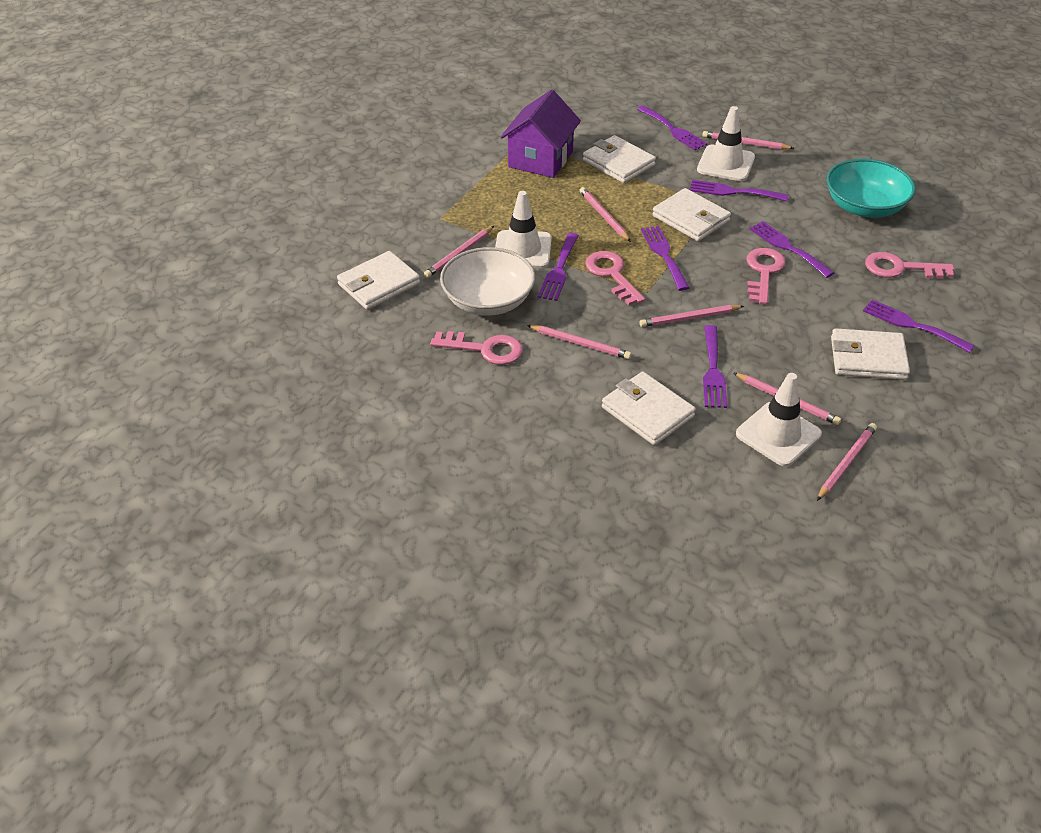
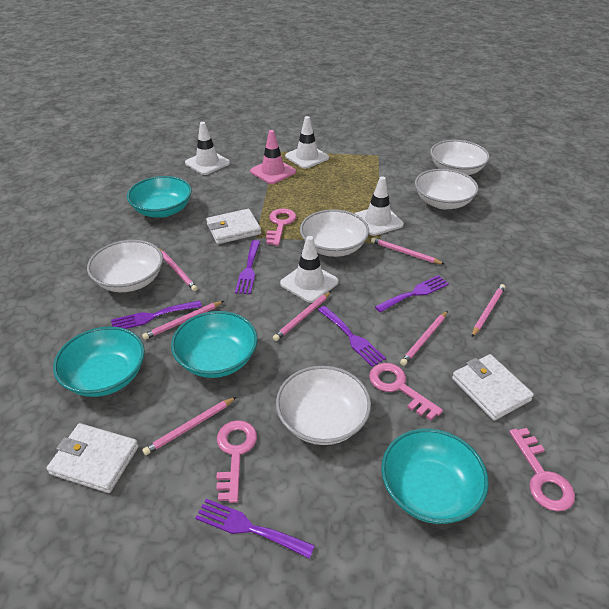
pink traffic cone: 0 -> 1
purple fork: 7 -> 5
purple house: 1 -> 0
turquoise bowl: 1 -> 4
white bowl: 1 -> 5
white traffic cone: 3 -> 4
white wallet: 5 -> 3

